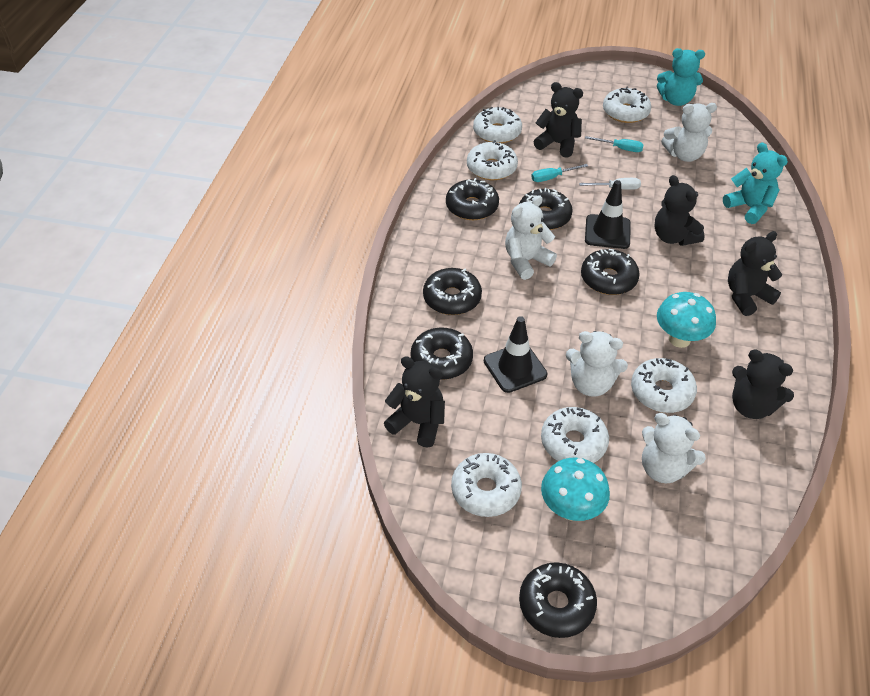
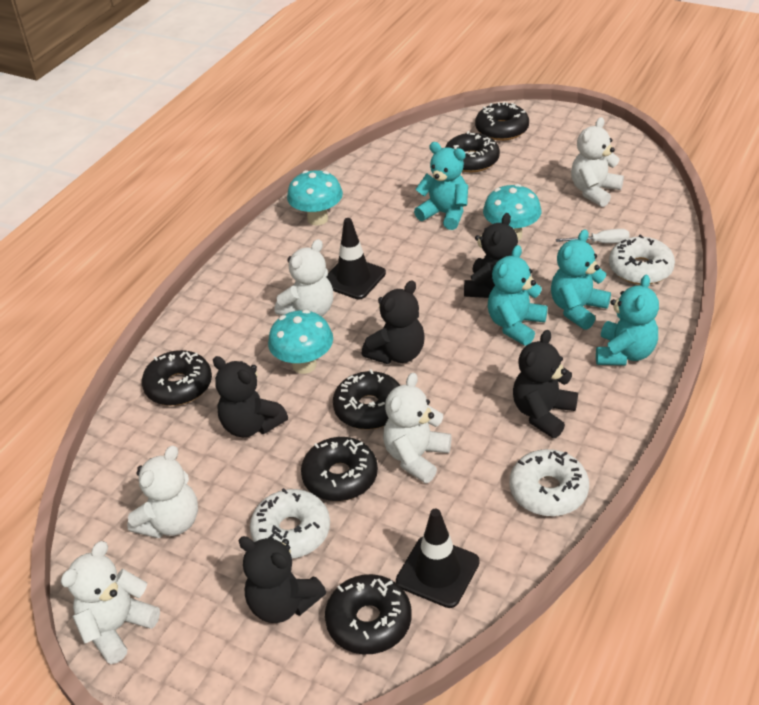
turquoise mushroom: 2 -> 3
turquoise screwdriver: 2 -> 0
turquoise teddy bear: 2 -> 4
white donut: 6 -> 3
white teddy bear: 4 -> 5

